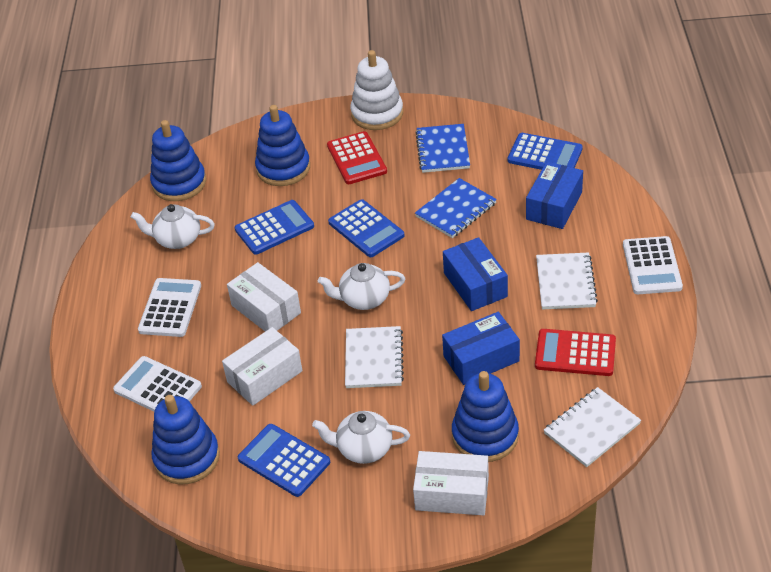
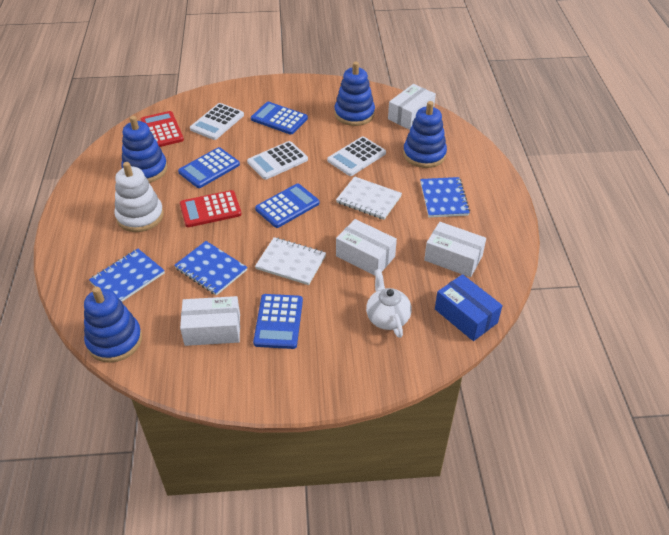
blue box: 3 -> 1
blue notebook: 2 -> 3
white box: 3 -> 4
white notebook: 3 -> 2
white teapot: 3 -> 1

